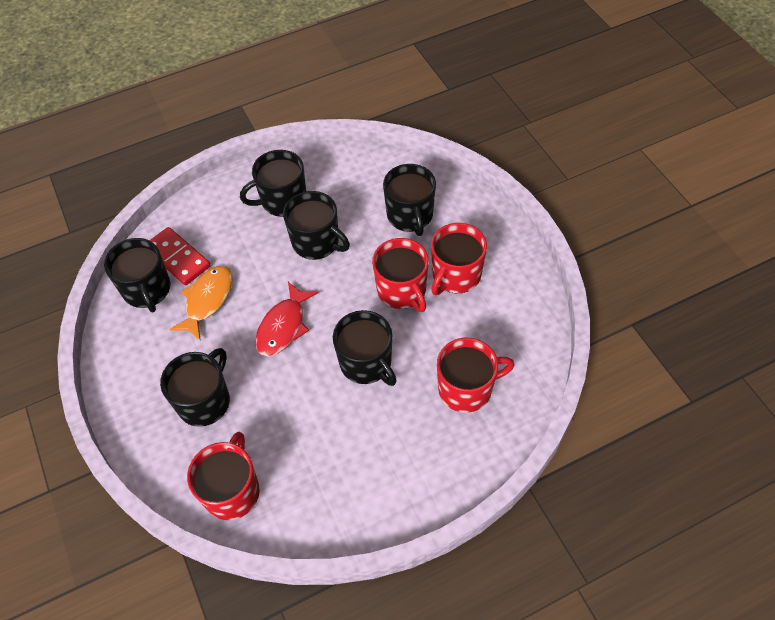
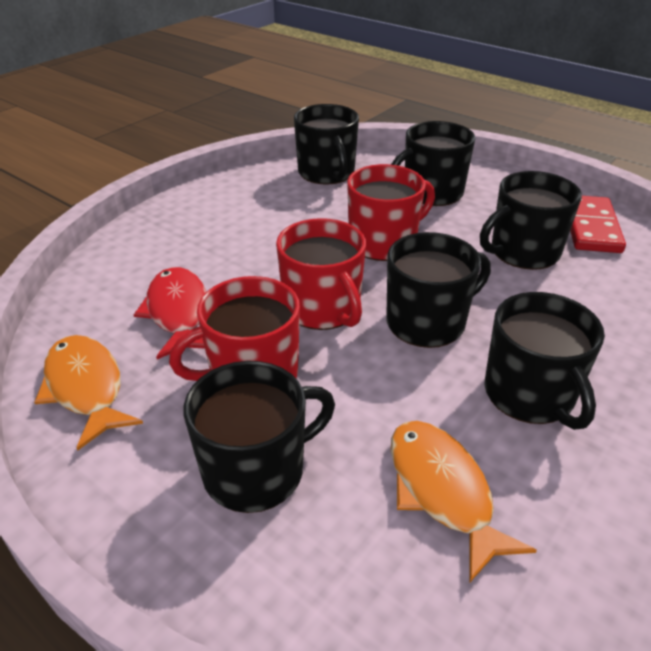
orange fish: 1 -> 2
red mug: 4 -> 3

